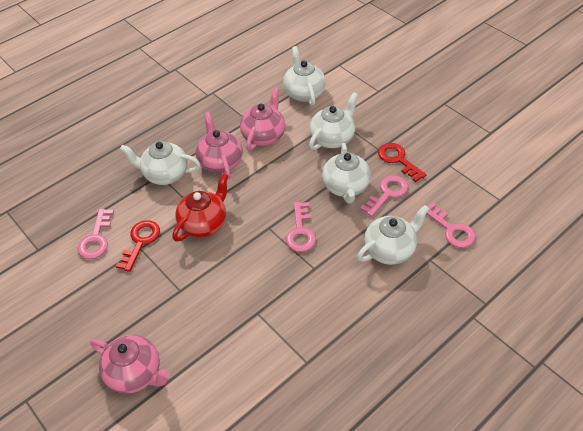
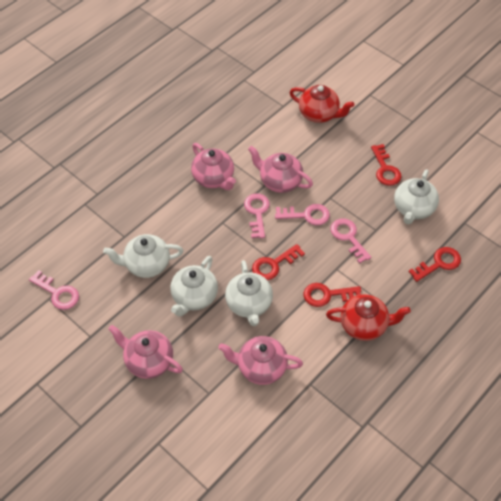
pink teapot: 3 -> 4
red key: 2 -> 4
red teapot: 1 -> 2
white teapot: 5 -> 4

